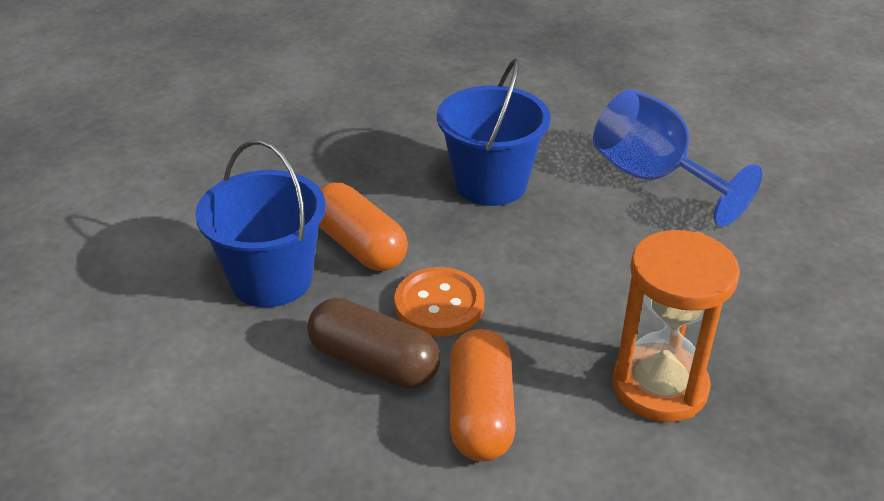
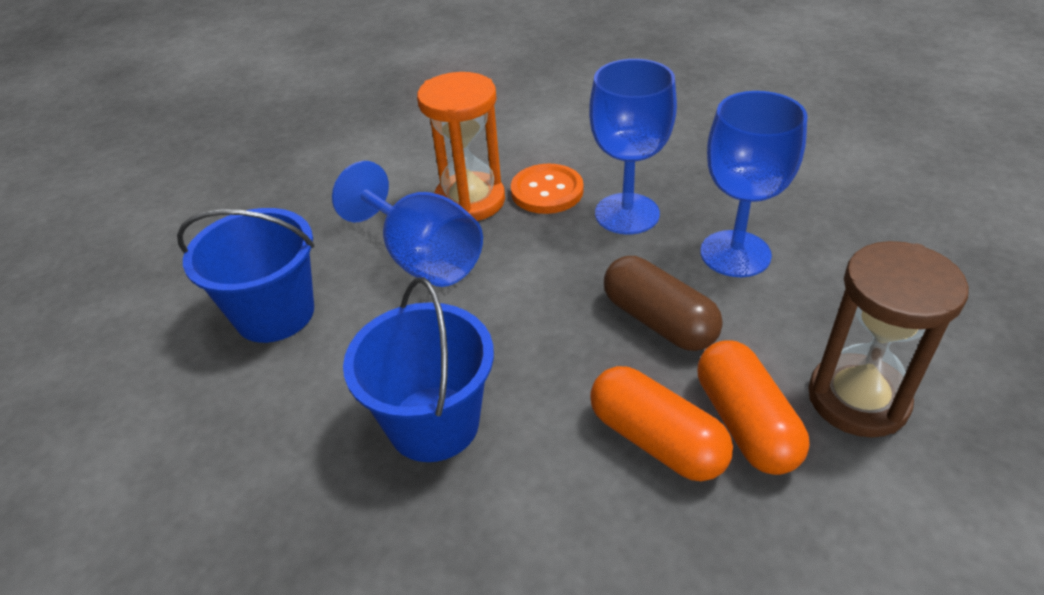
blue goblet: 1 -> 3
brown hourglass: 0 -> 1

